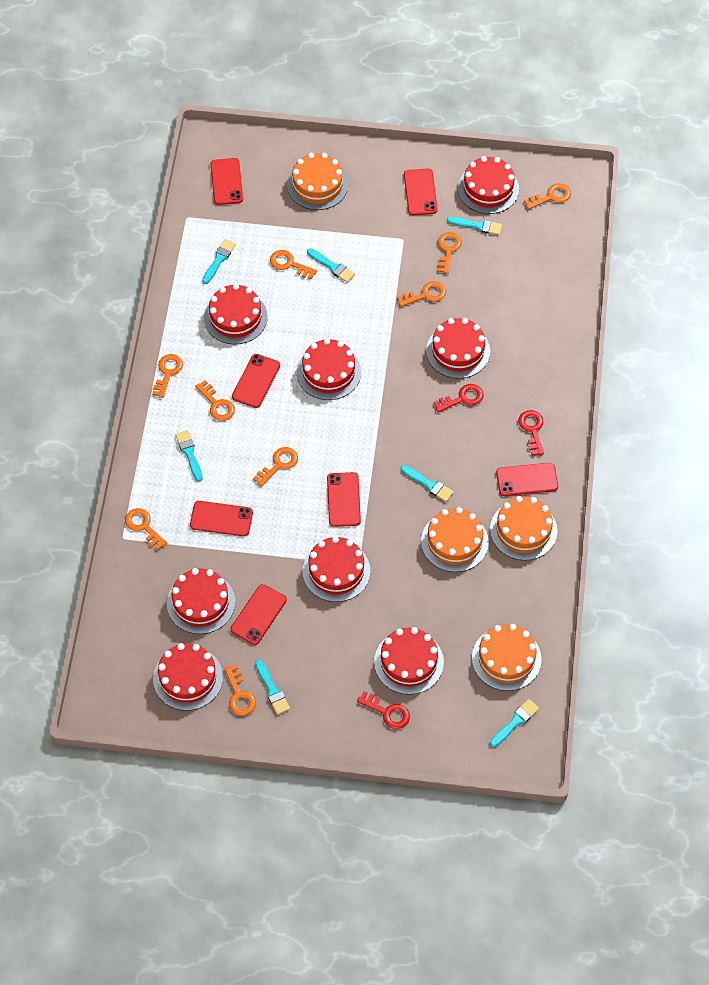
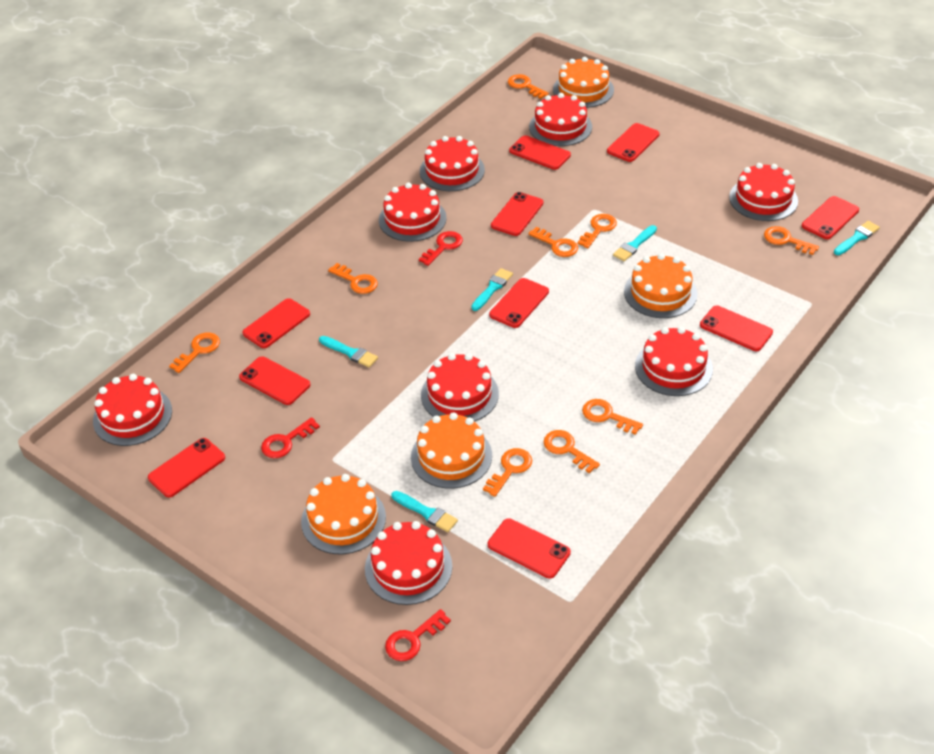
red phone: 7 -> 10
turquoise brush: 7 -> 5

